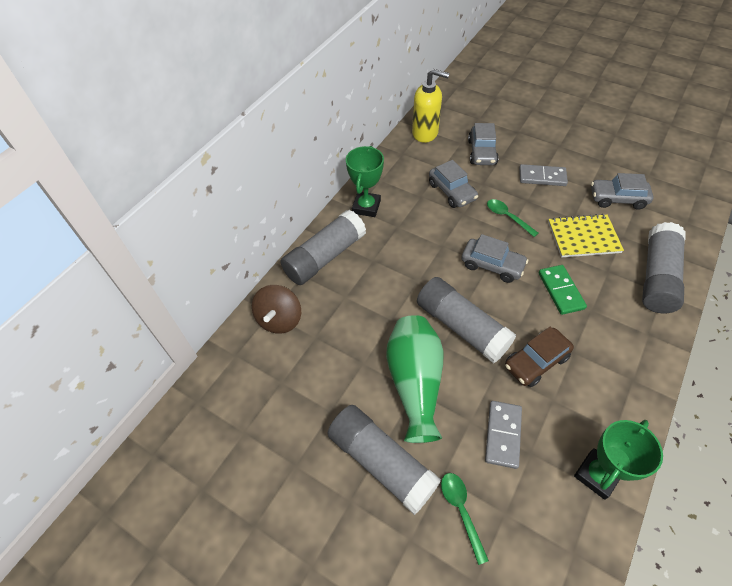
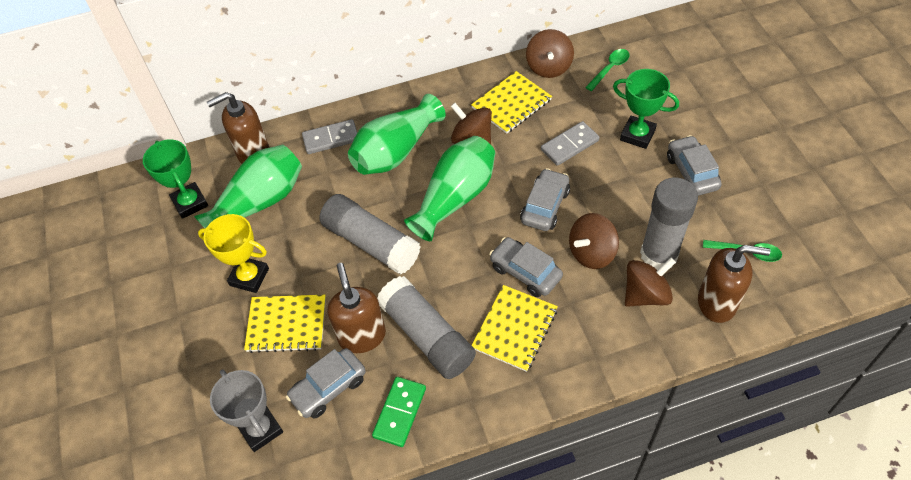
brown car: 1 -> 0
brown soap dispenser: 0 -> 3
brown spinning top: 1 -> 4
green vase: 1 -> 3
grey glue stick: 4 -> 3
grey trophy: 0 -> 1
yellow notebook: 1 -> 3
yellow soap dispenser: 1 -> 0
yellow trophy: 0 -> 1

